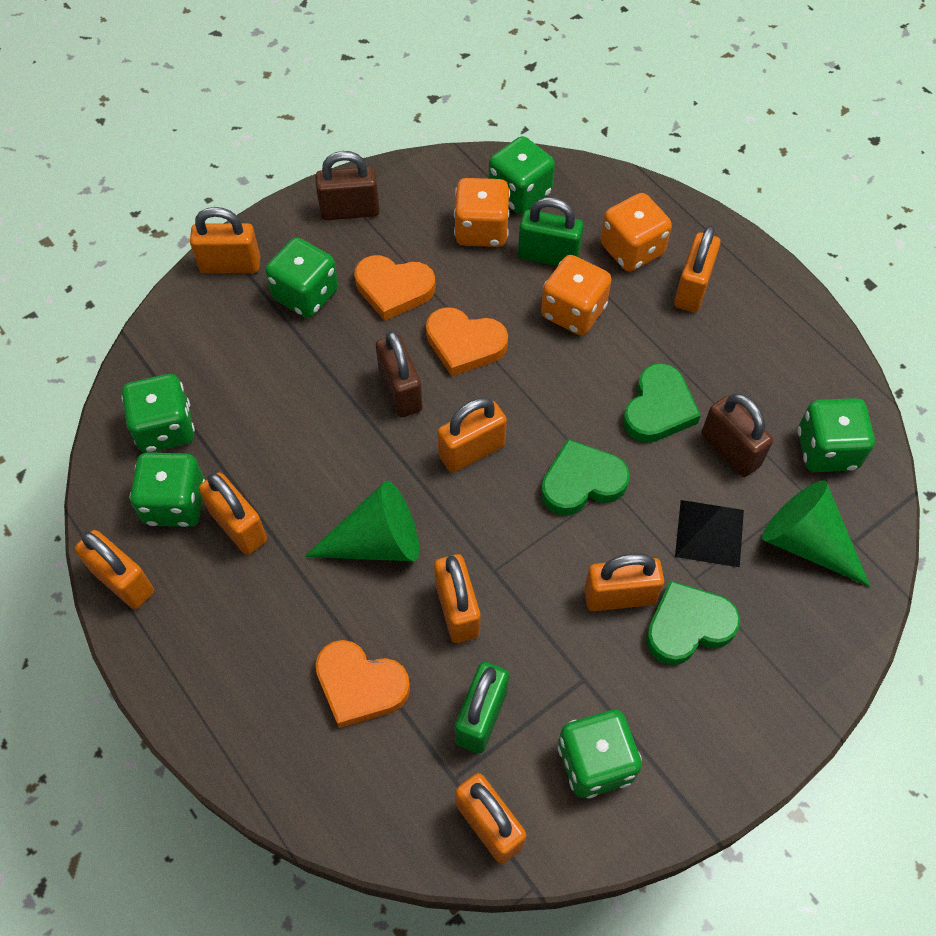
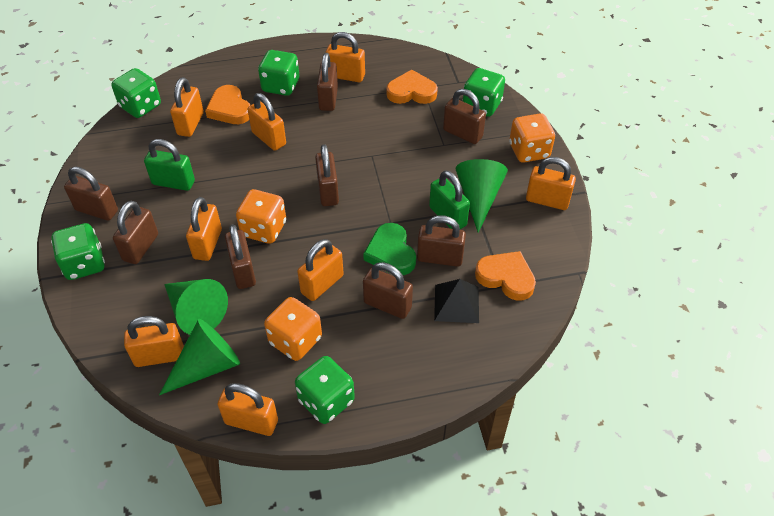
brown padlock: 3 -> 8
green cone: 2 -> 3
green dice: 6 -> 5
green heart: 3 -> 1

